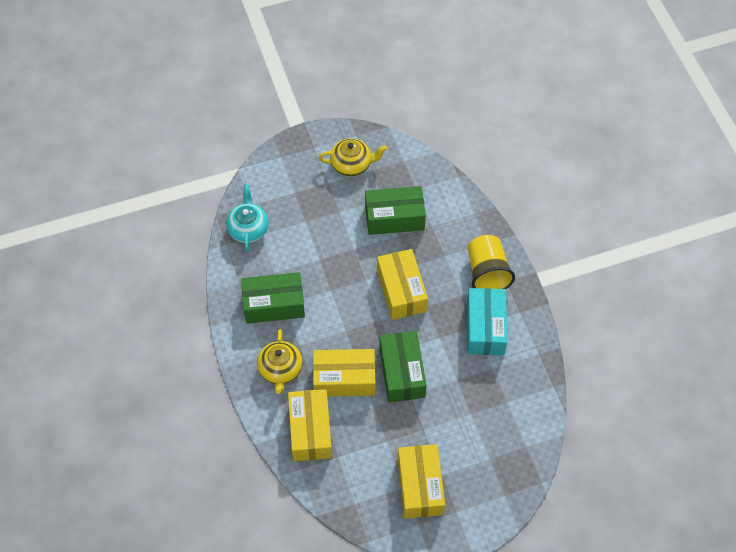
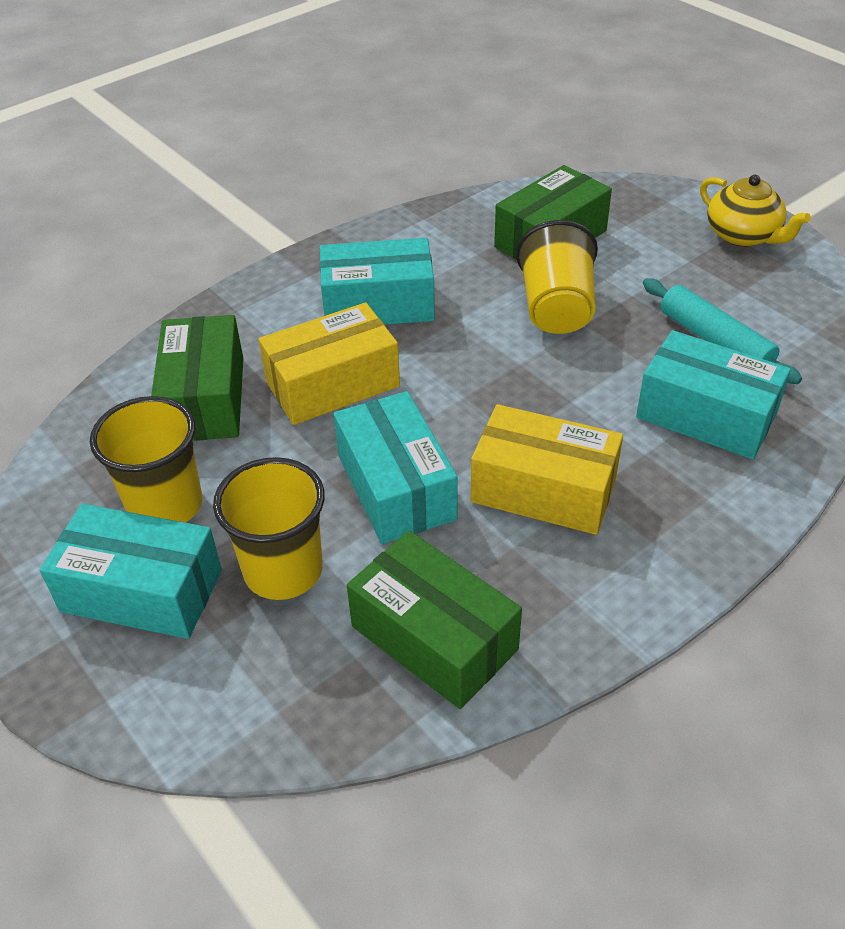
turquoise box: 1 -> 4
turquoise rolling pin: 0 -> 1
turquoise teapot: 1 -> 0
yellow box: 4 -> 2
yellow cup: 1 -> 3
yellow teapot: 2 -> 1

